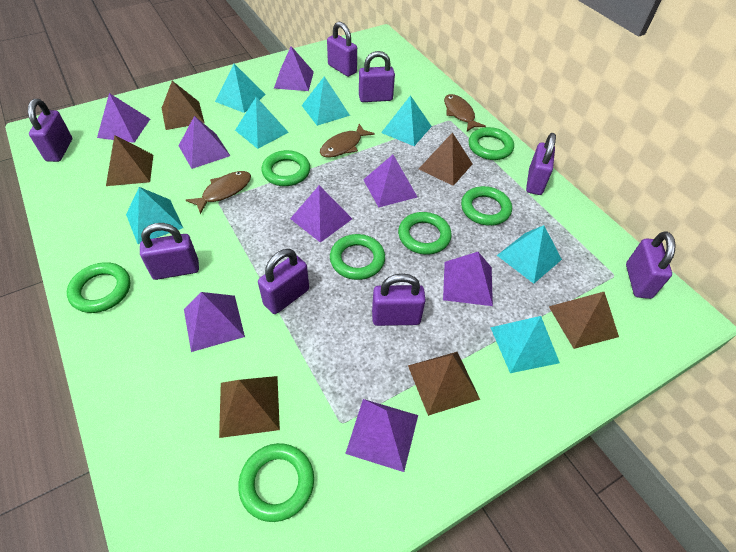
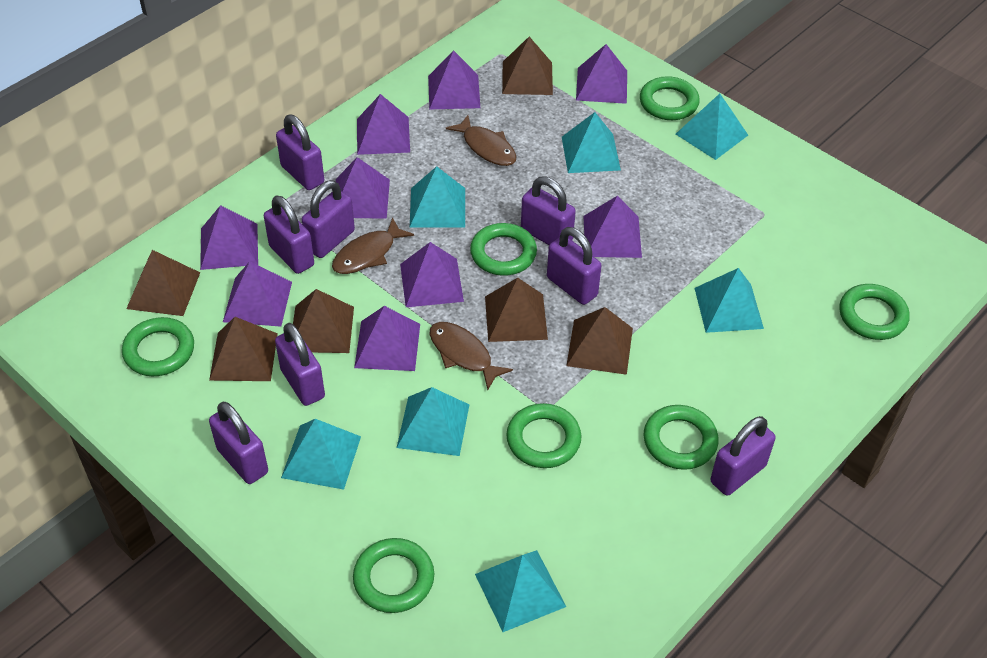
purple pyramid: 8 -> 9

